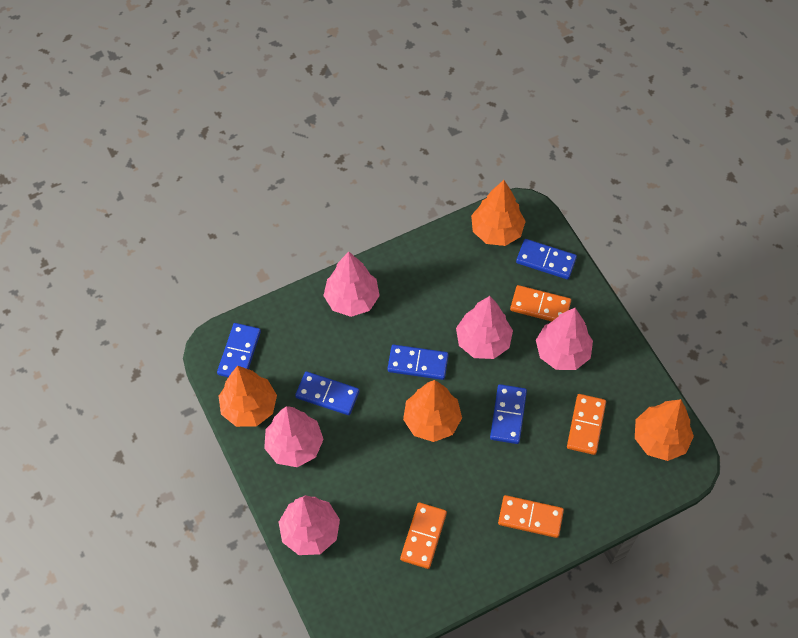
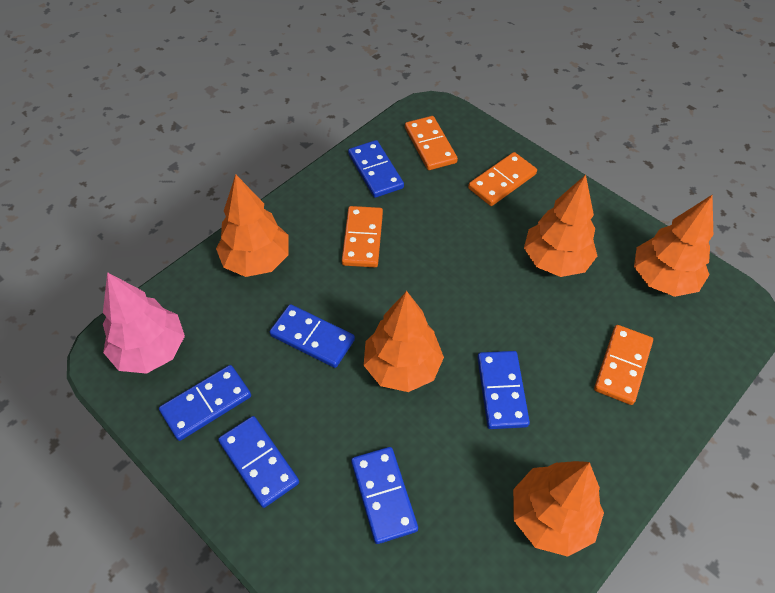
blue domino: 5 -> 6
orange tree: 4 -> 5
pink tree: 5 -> 1

